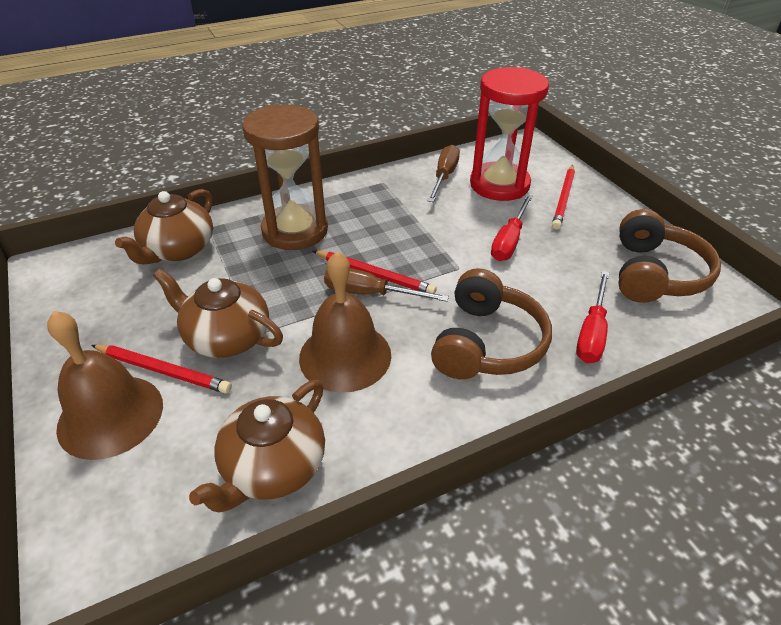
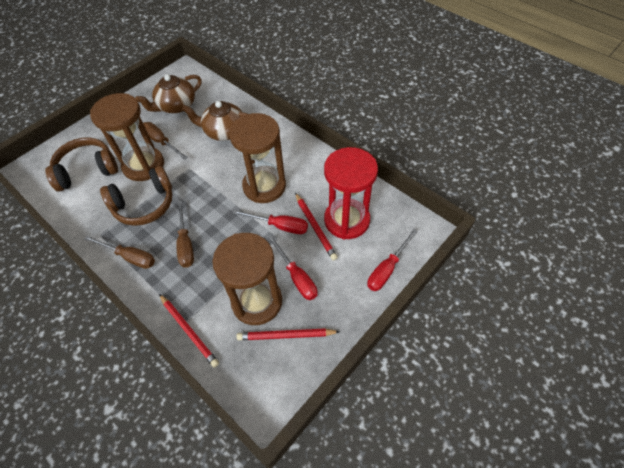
brown bell: 2 -> 0
brown hourglass: 1 -> 3
brown screwdriver: 2 -> 3
brown teapot: 3 -> 2
red screwdriver: 2 -> 3

